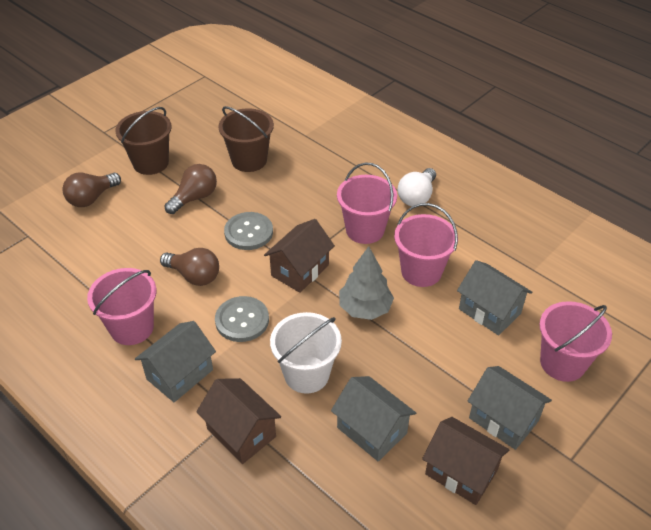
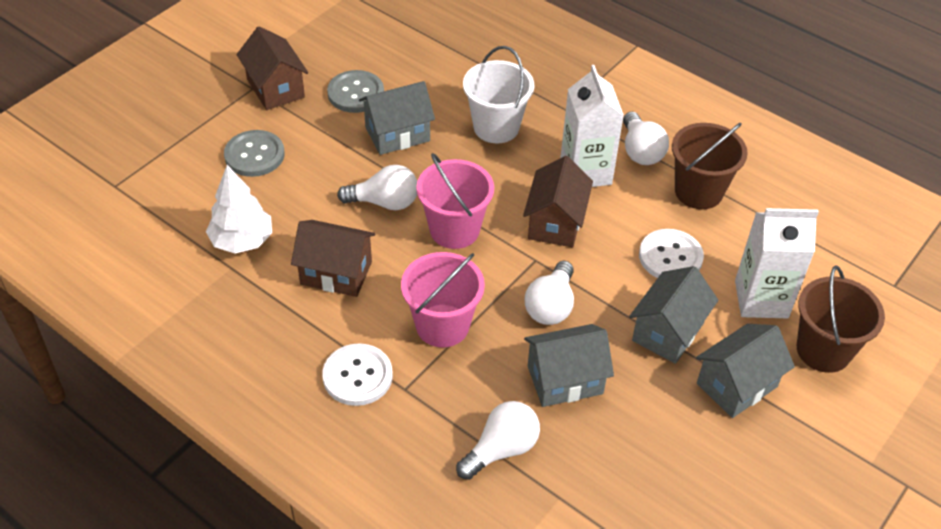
brown light bulb: 3 -> 0
grey tree: 1 -> 0
pink bucket: 4 -> 2
white button: 0 -> 2
white carton: 0 -> 2
white light bulb: 1 -> 4
white tree: 0 -> 1

